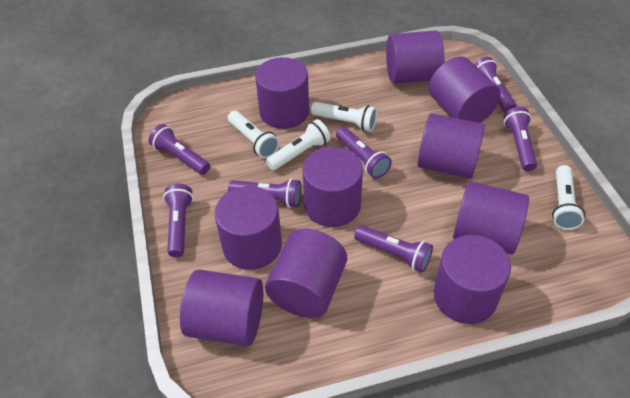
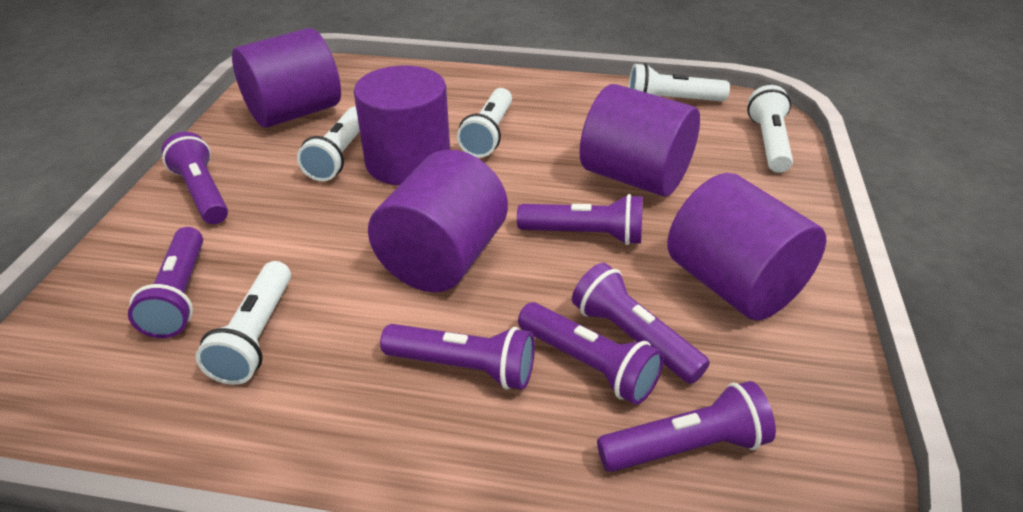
purple cylinder: 10 -> 5
white flashlight: 4 -> 5

